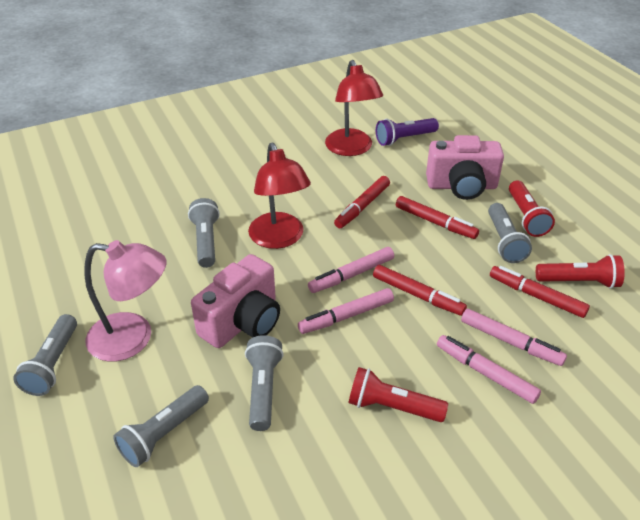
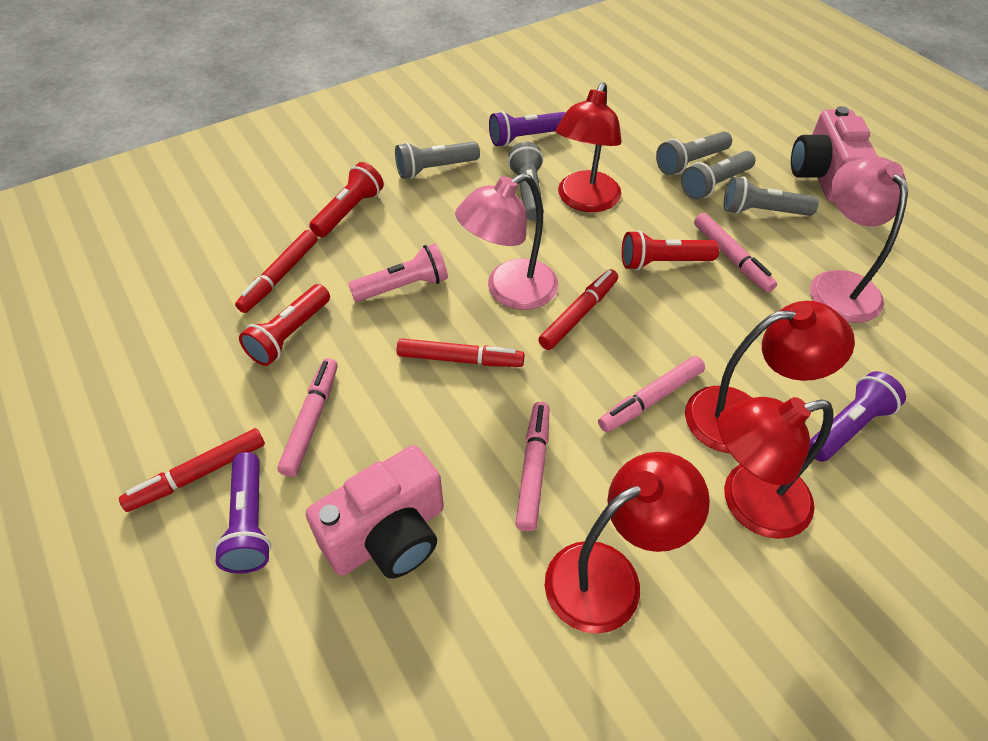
pink flashlight: 0 -> 1
pink lamp: 1 -> 2
purple flashlight: 1 -> 3
red lamp: 2 -> 4

